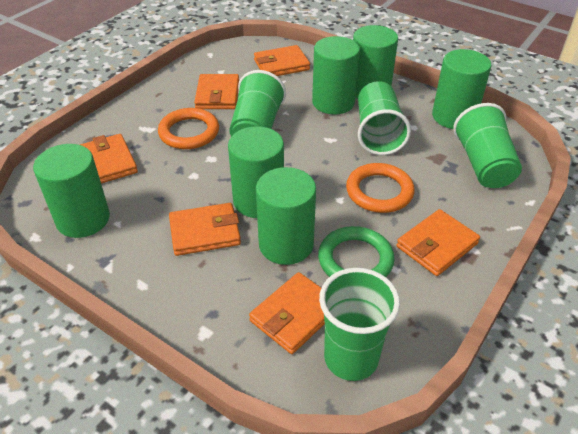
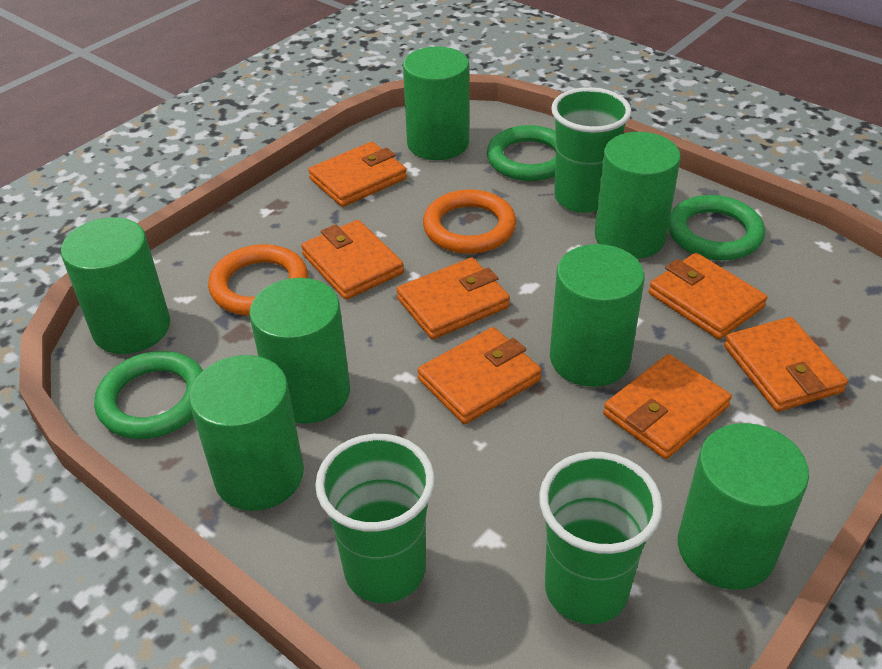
green cup: 4 -> 3
green cylinder: 6 -> 7
green ring: 1 -> 3
orange wallet: 6 -> 7

